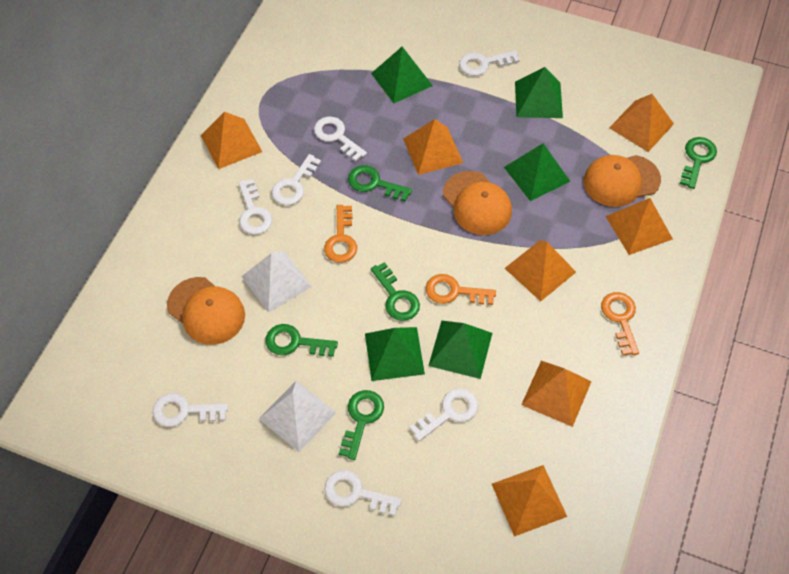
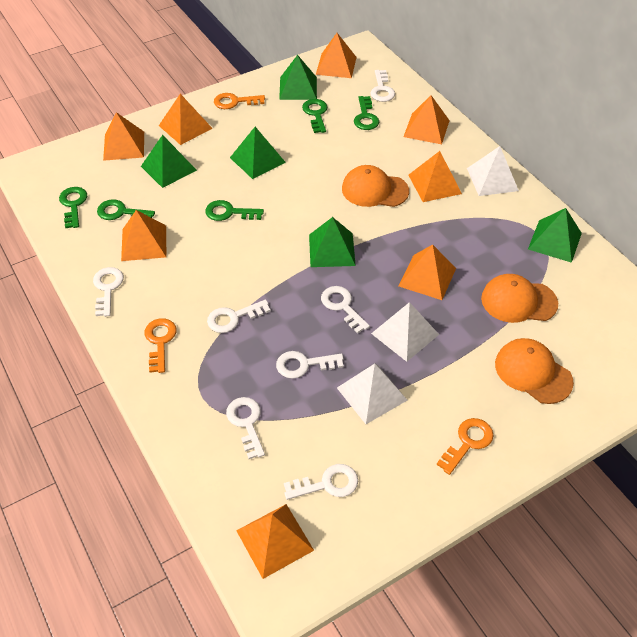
orange pyramid: 7 -> 8
white pyramid: 2 -> 3

